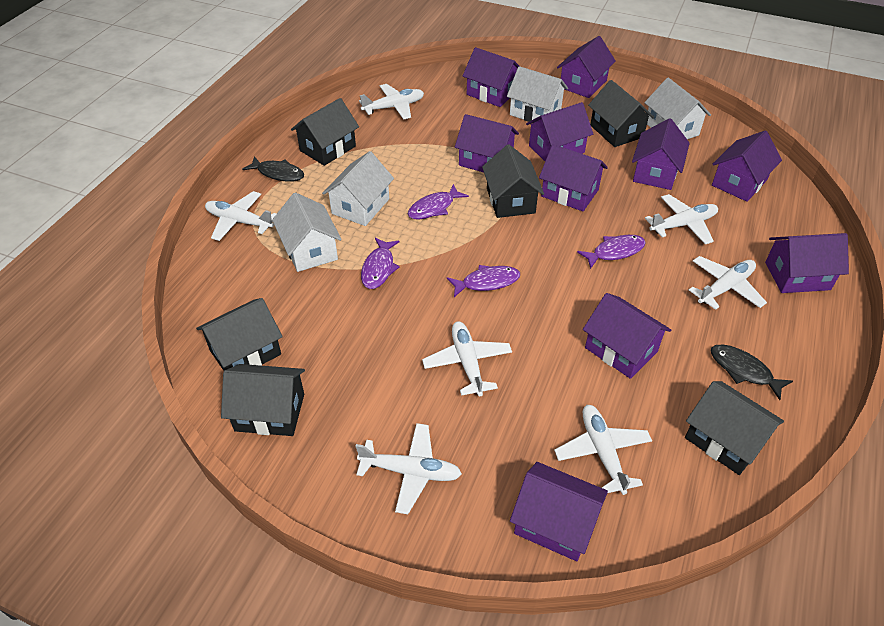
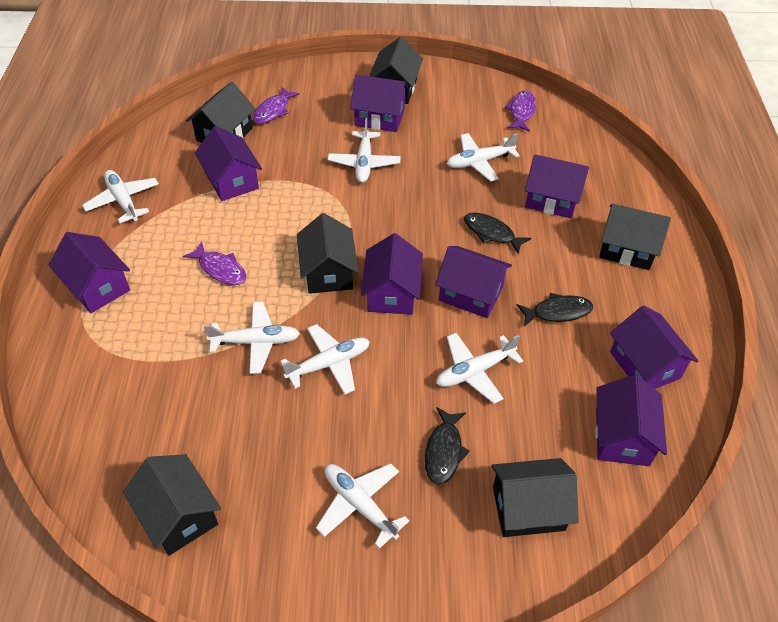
black fish: 2 -> 3
purple fish: 4 -> 3
purple house: 10 -> 8
white house: 4 -> 0

